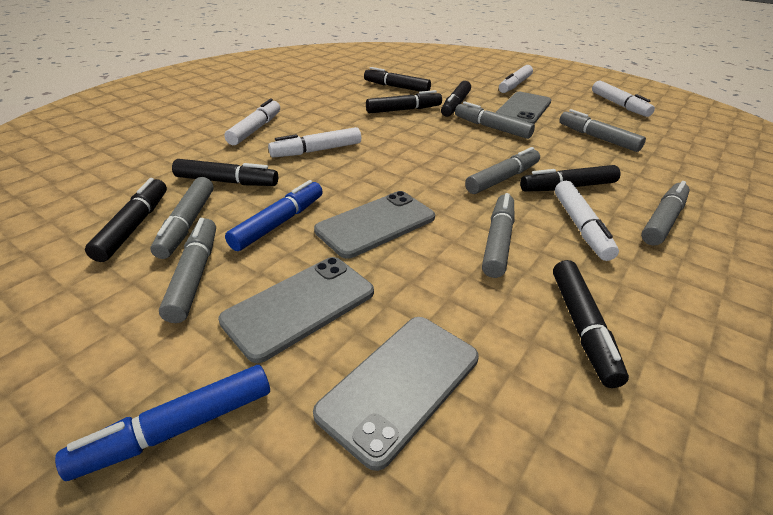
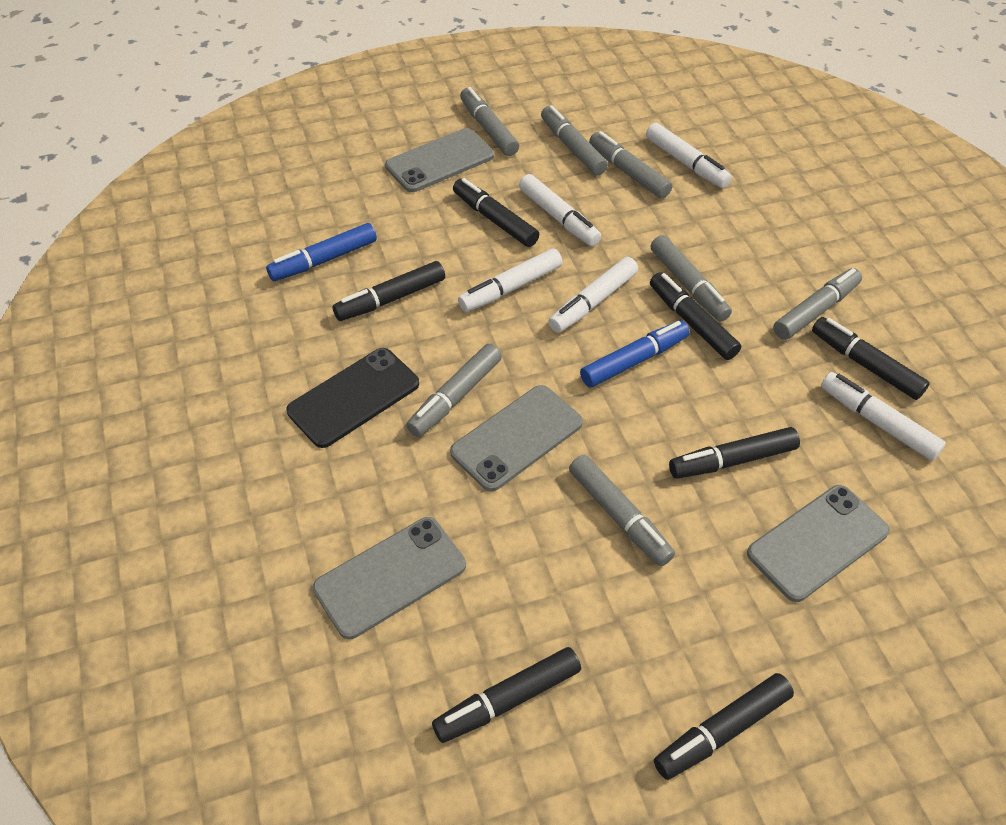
black phone: 0 -> 1

